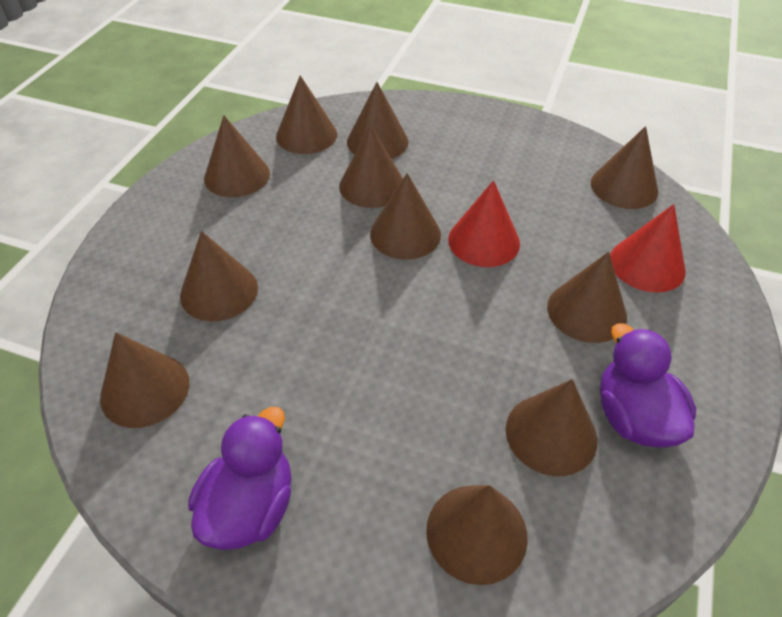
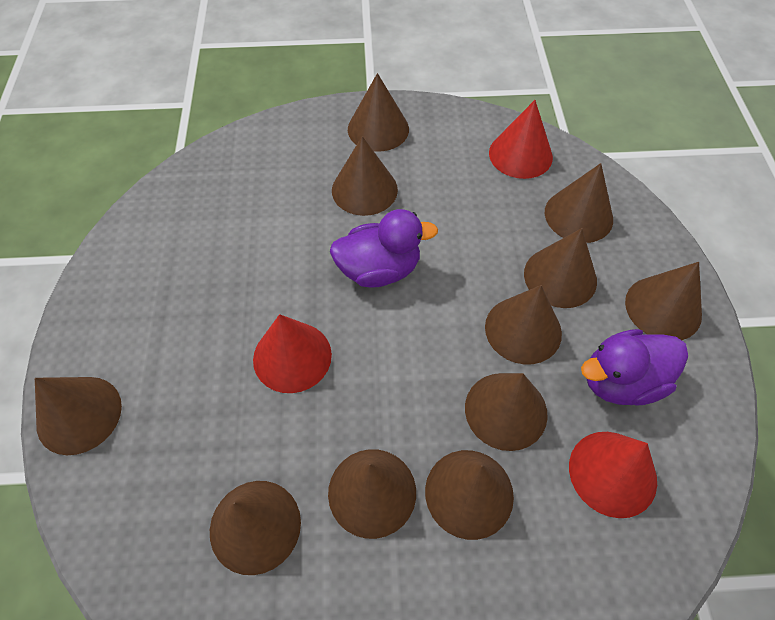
red cone: 2 -> 3

